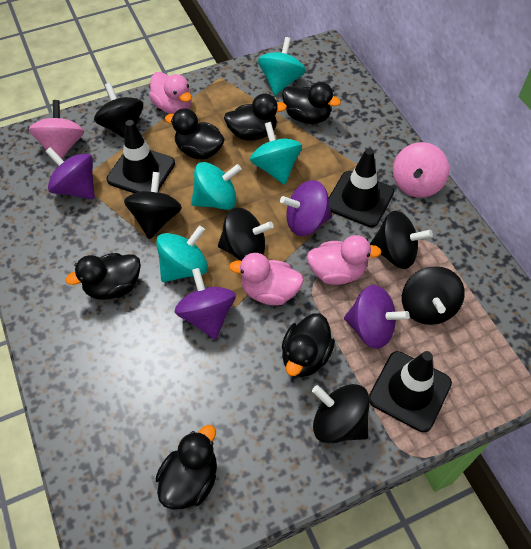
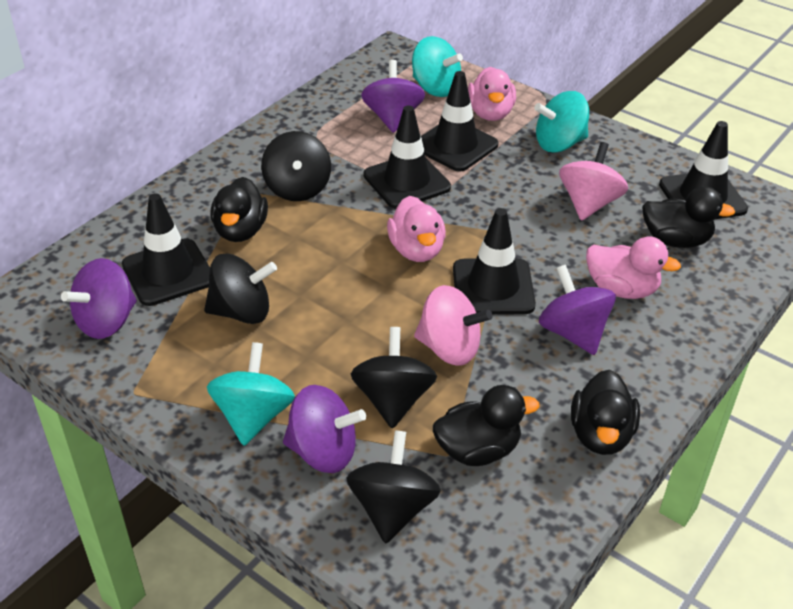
black duck: 6 -> 4
black spinning top: 6 -> 4
black traffic cone: 3 -> 5
turquoise spinning top: 4 -> 3

